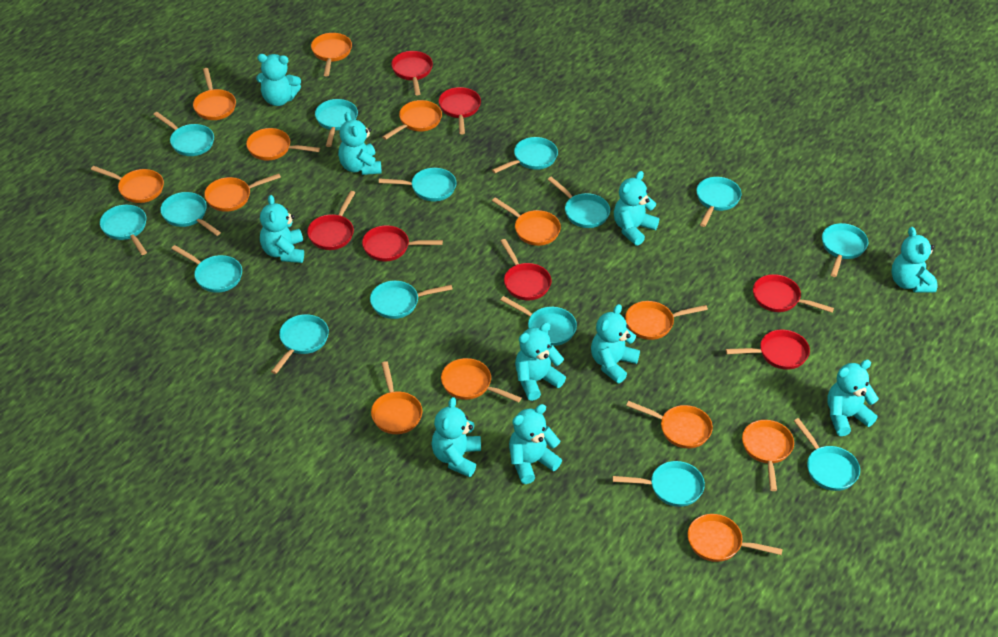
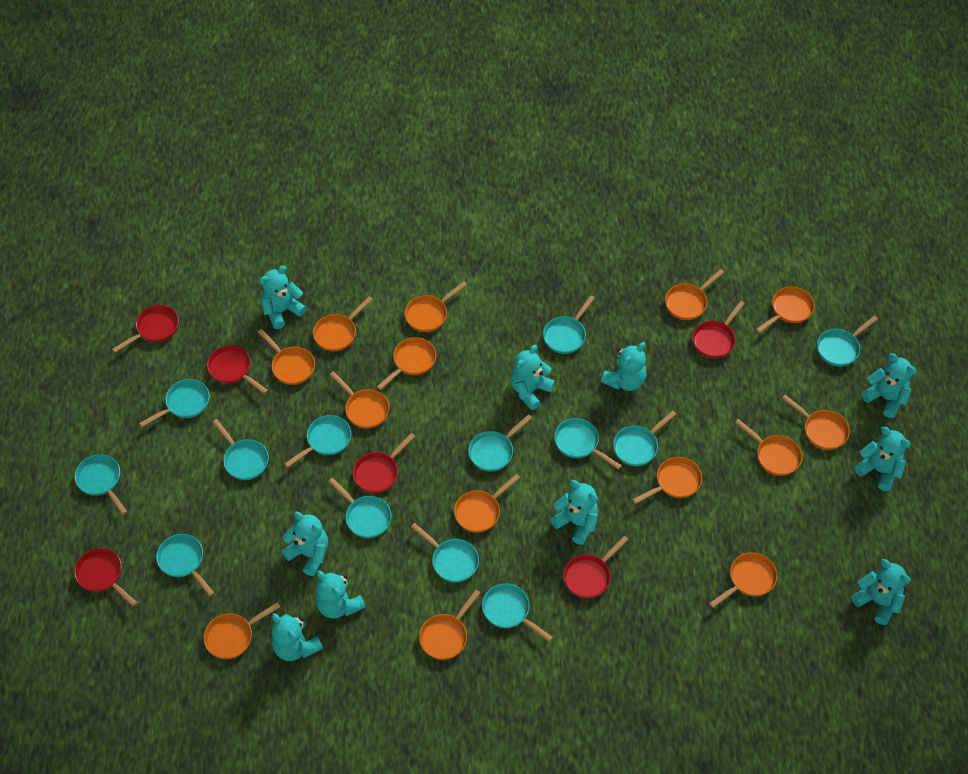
orange pan: 13 -> 14
red pan: 7 -> 6
turquoise pan: 15 -> 13

